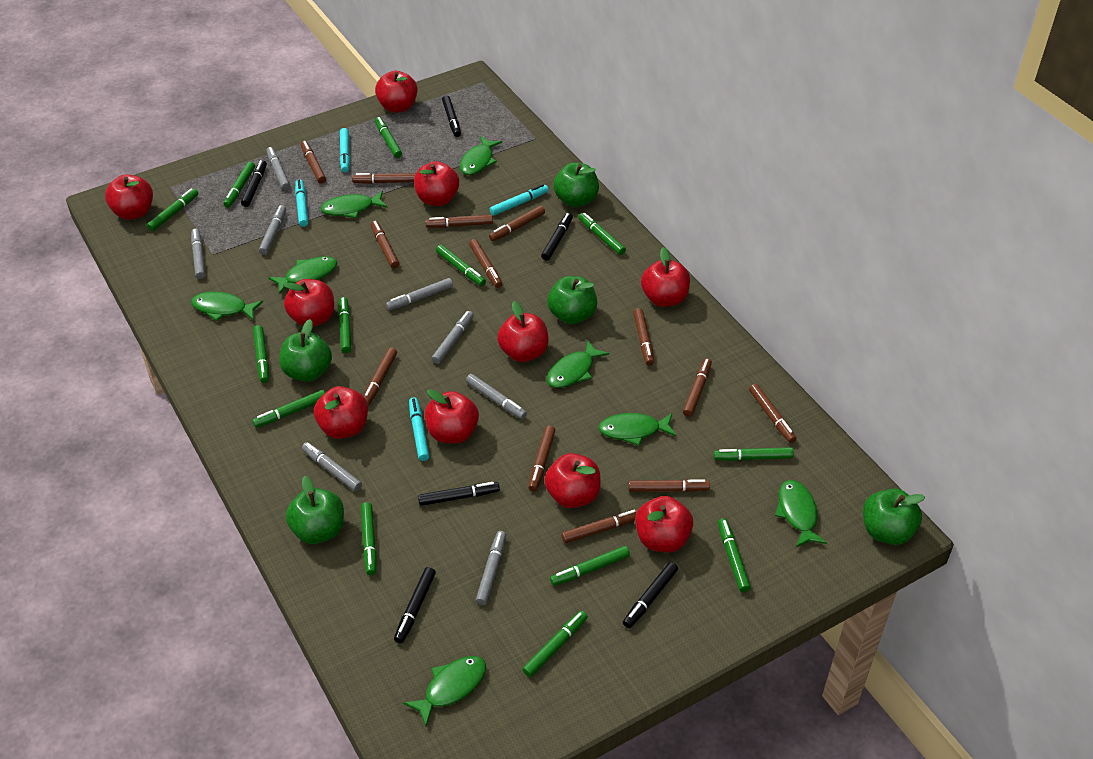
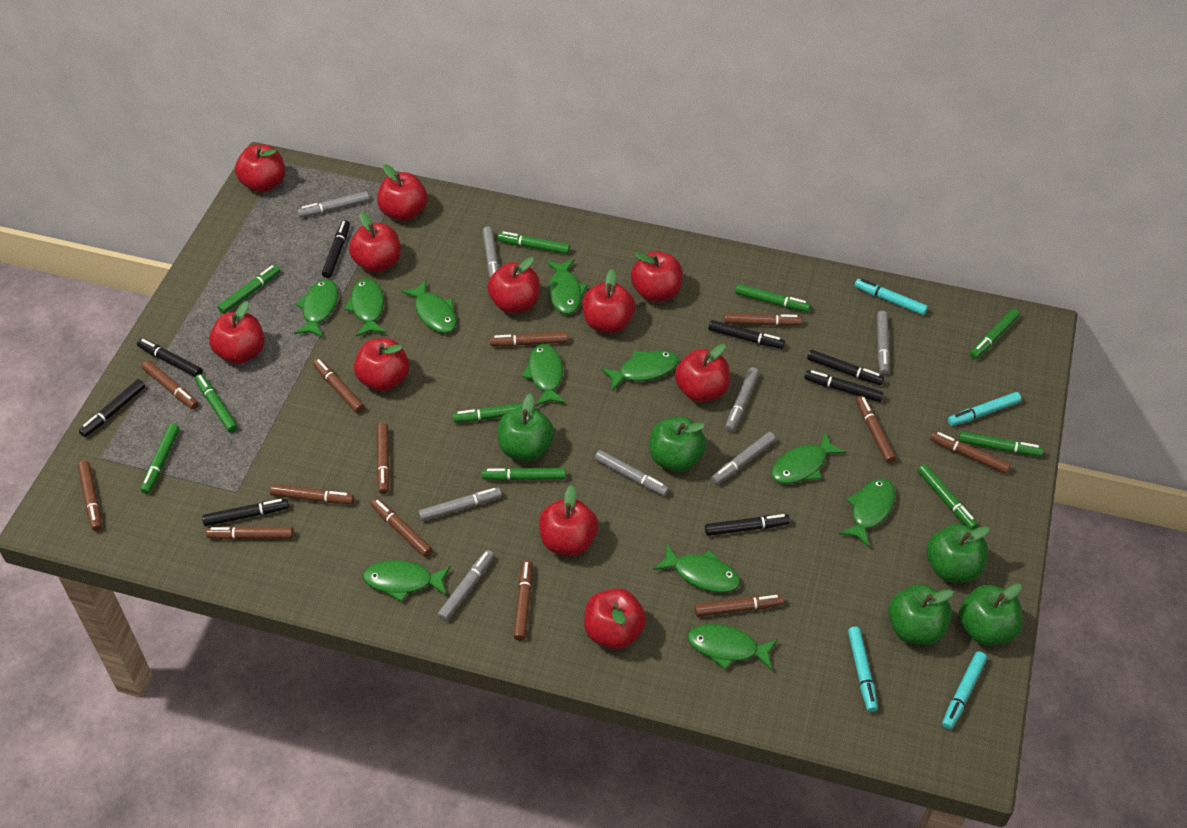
black marker: 6 -> 8
green fish: 8 -> 11
green marker: 13 -> 10
red apple: 10 -> 11

